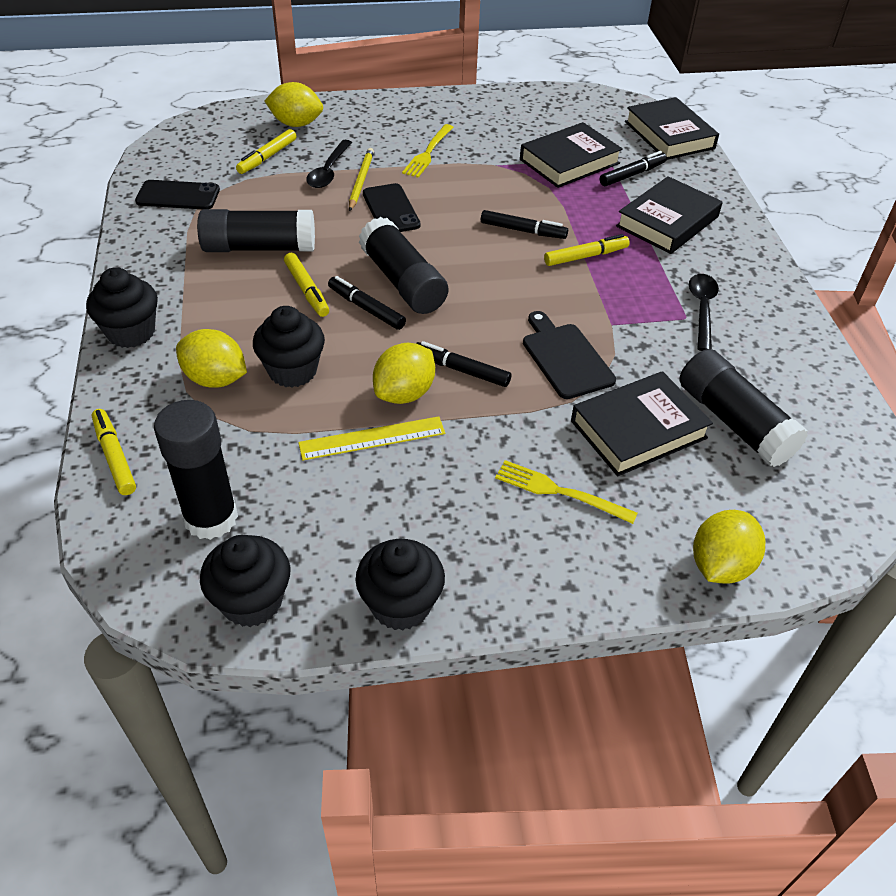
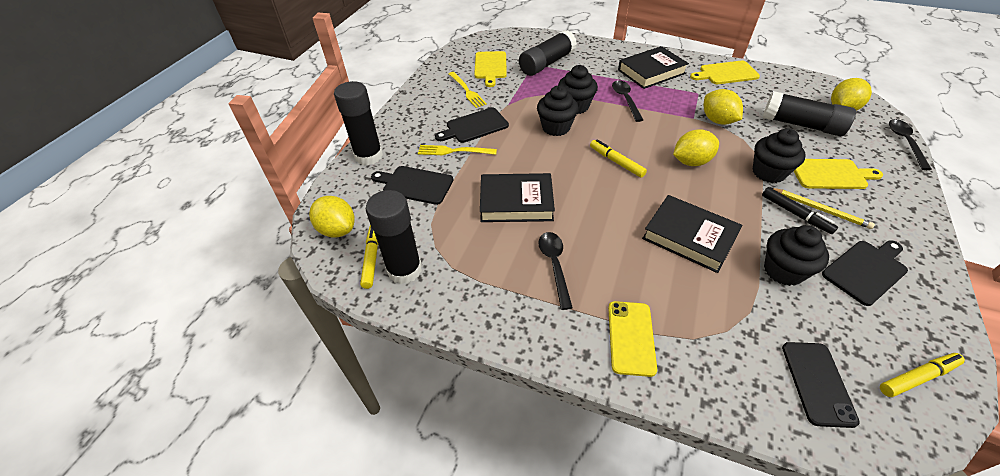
black book: 4 -> 3
black cutting board: 1 -> 3
black marker: 4 -> 1
black phone: 2 -> 1
black spoon: 2 -> 3
yellow cutting board: 0 -> 3
yellow marker: 4 -> 3
yellow phone: 0 -> 1
yellow ruler: 1 -> 0

